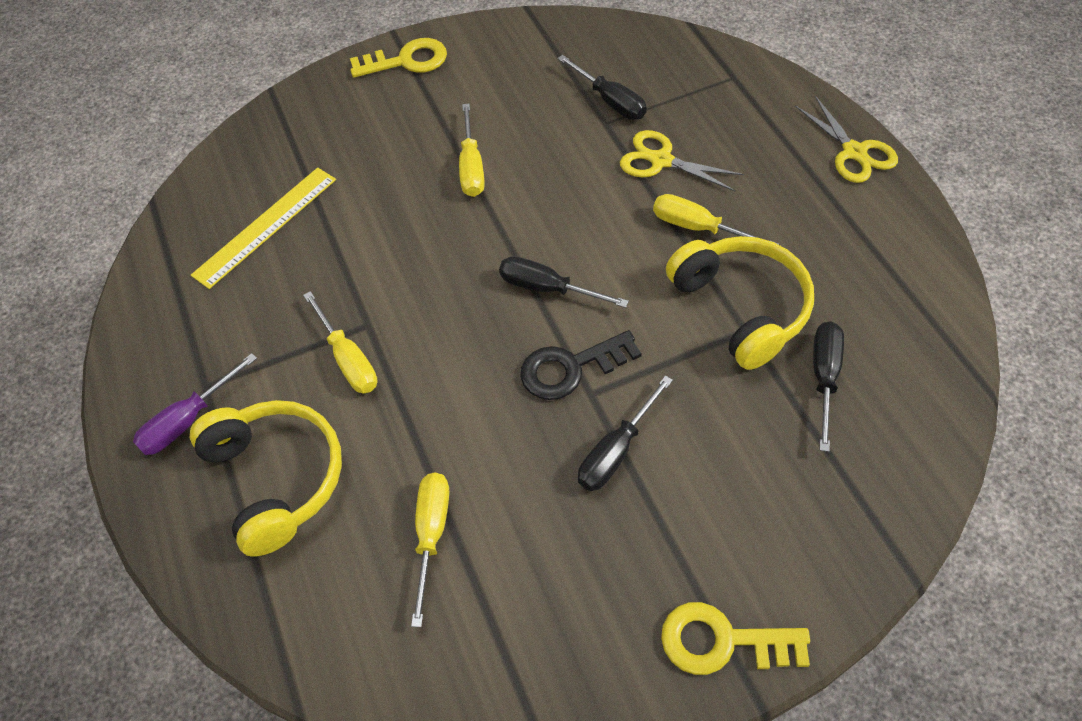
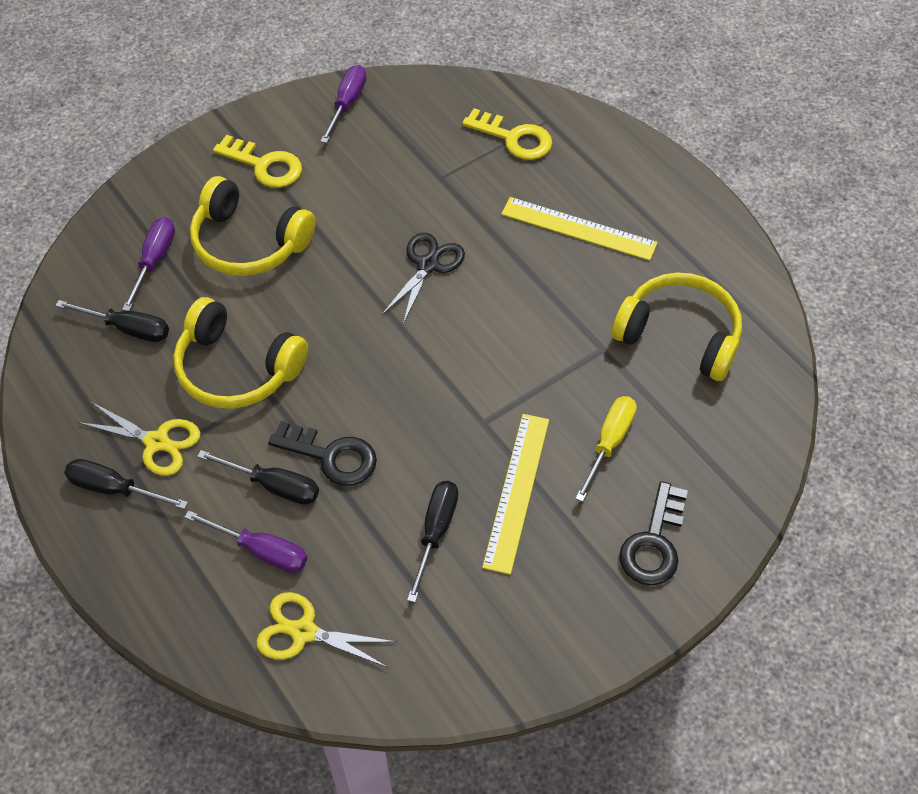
black key: 1 -> 2
black scissors: 0 -> 1
purple screwdriver: 1 -> 3
yellow headphones: 2 -> 3
yellow ruler: 1 -> 2
yellow screwdriver: 4 -> 1

